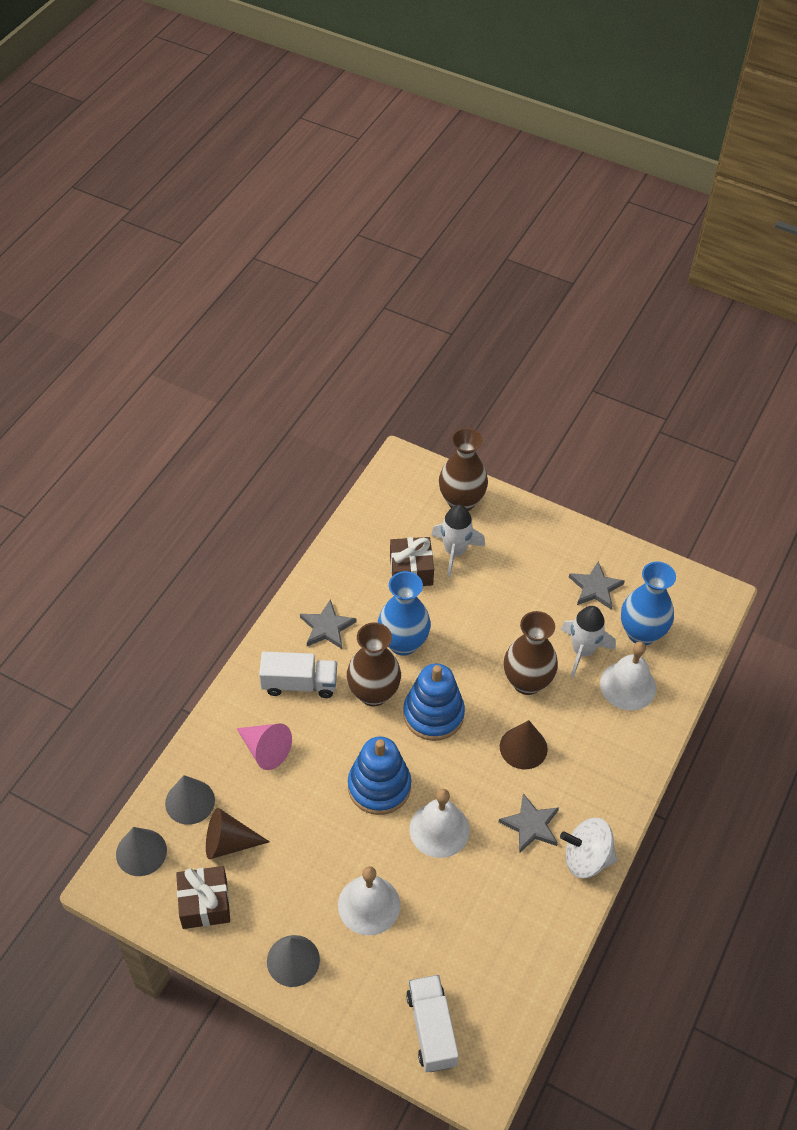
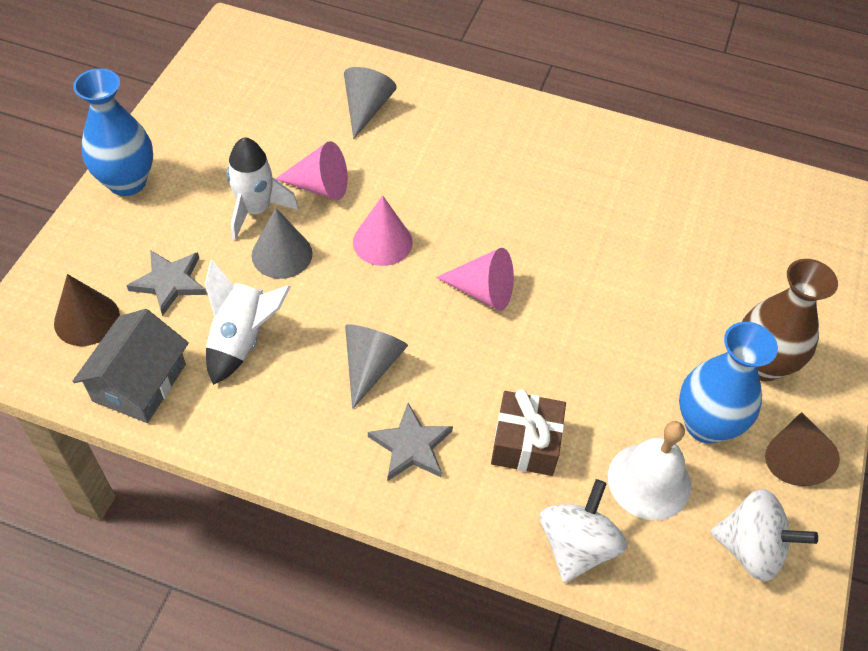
blue stacking toy: 2 -> 0
brown gift: 2 -> 1
brown vase: 3 -> 1
grey house: 0 -> 1
grey star: 3 -> 2
pink cone: 1 -> 3
white bell: 3 -> 1
white spinning top: 1 -> 2
white truck: 2 -> 0

